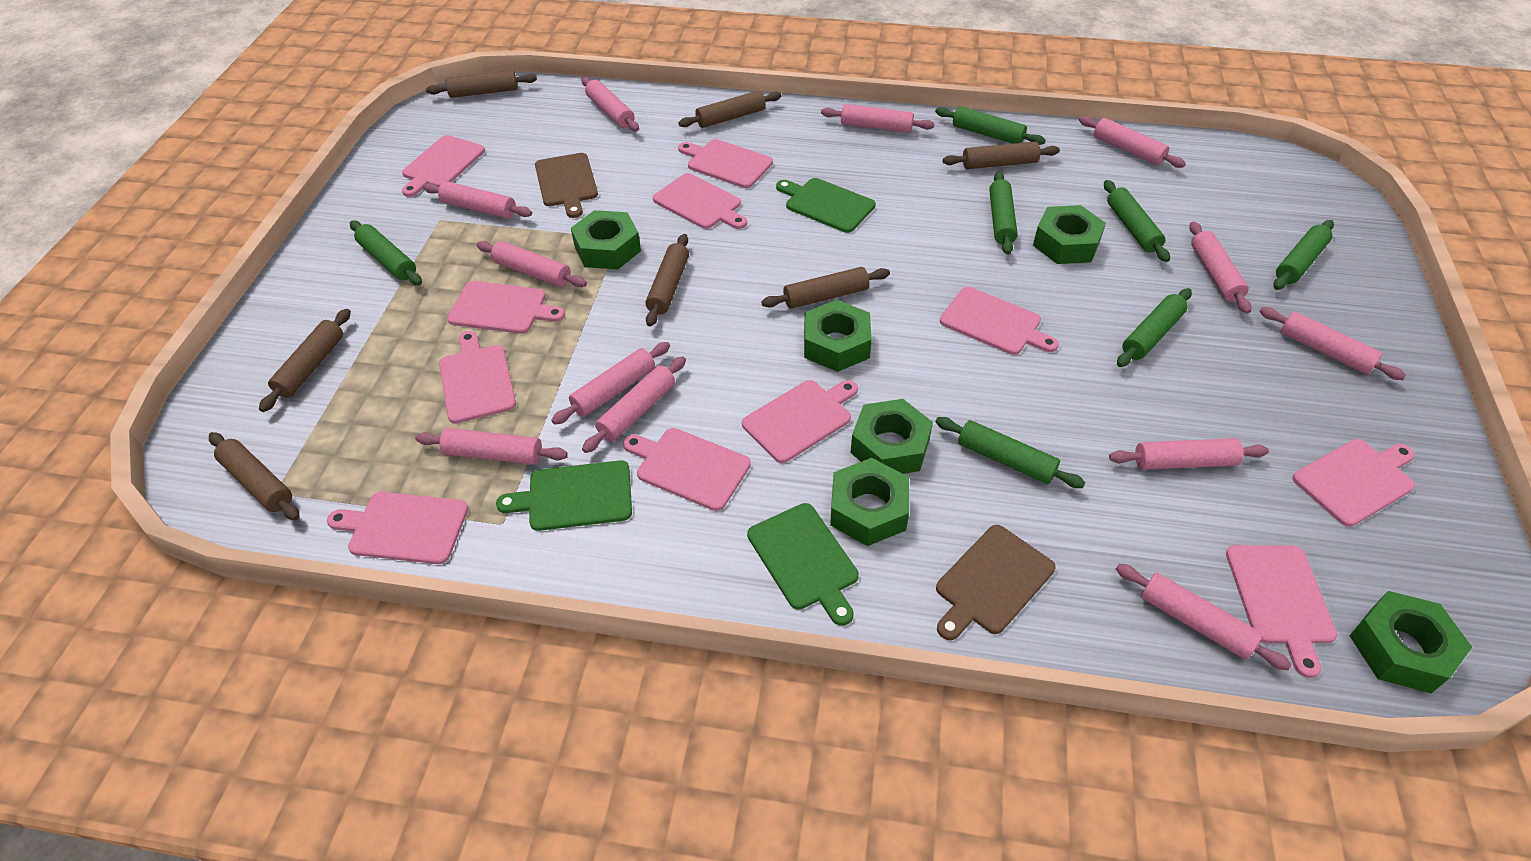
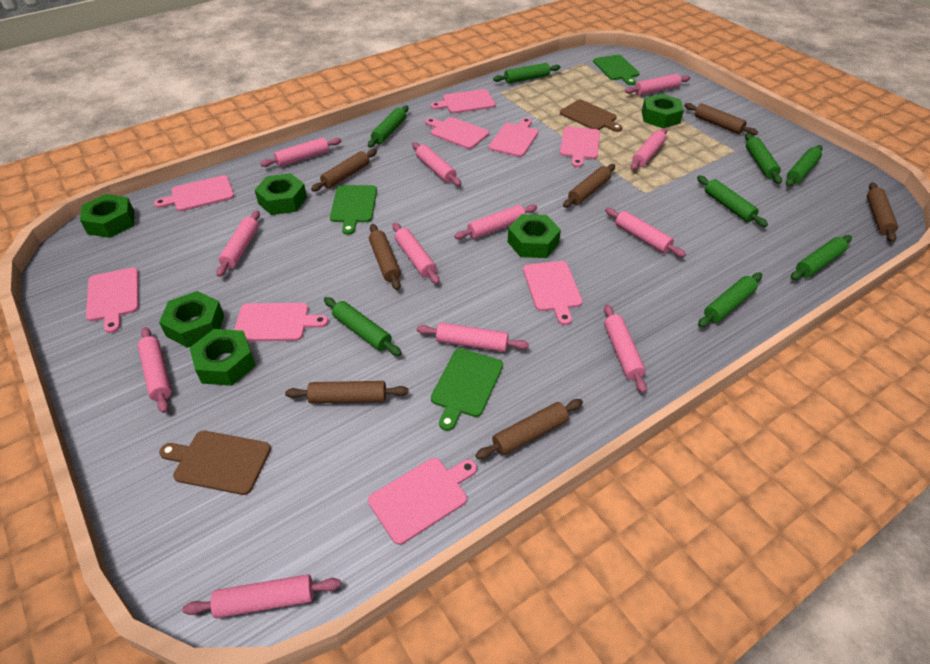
green rolling pin: 7 -> 8
pink cutting board: 11 -> 9

